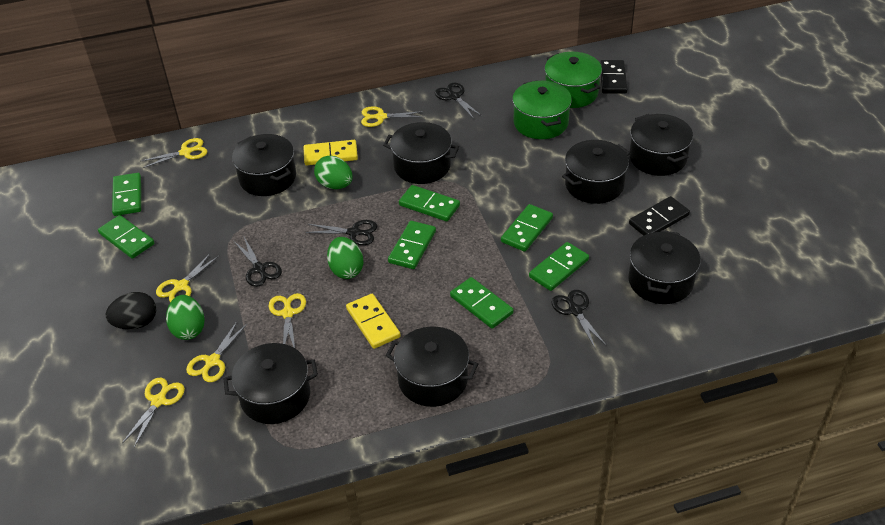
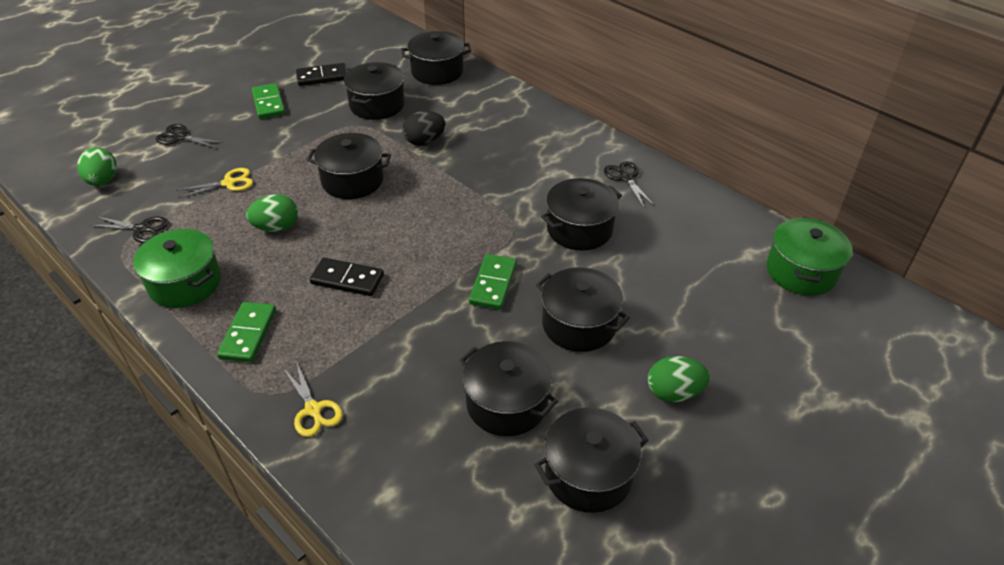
black scissors: 4 -> 3
green domino: 7 -> 3
yellow domino: 2 -> 0
yellow scissors: 6 -> 2

